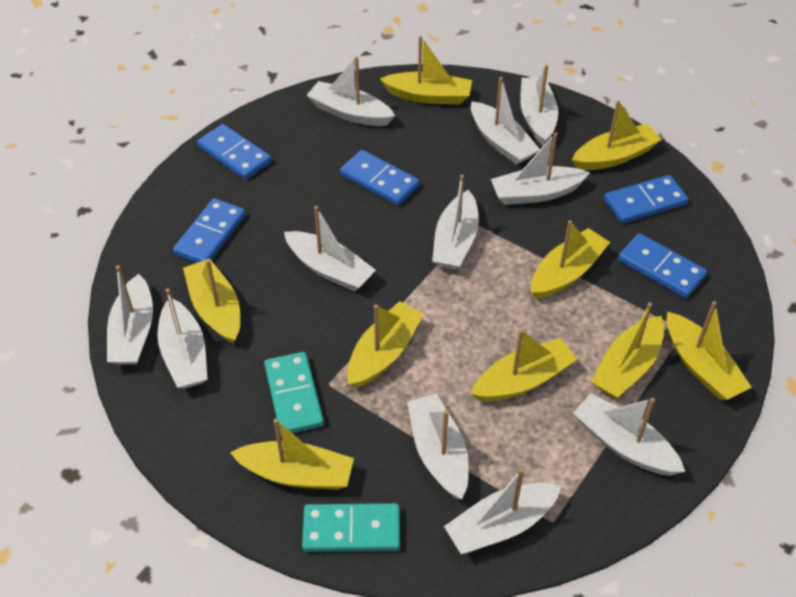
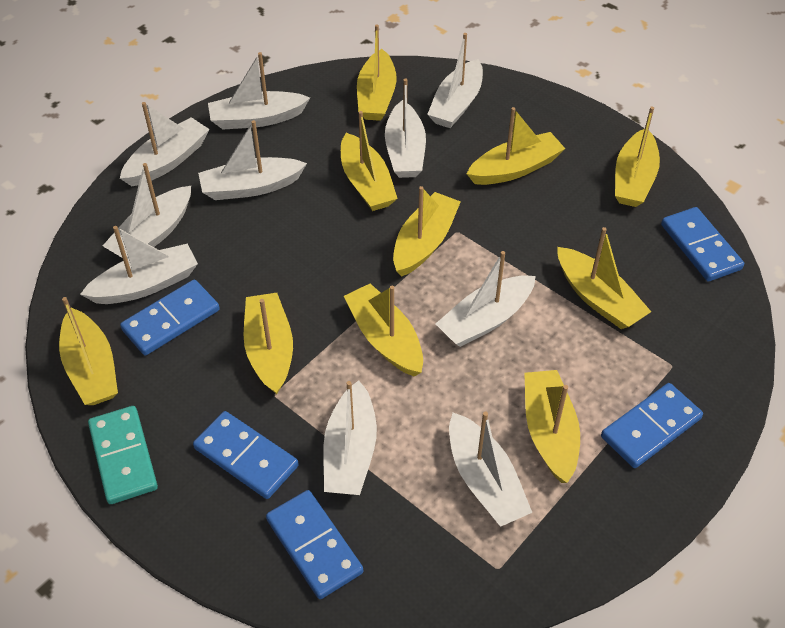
turquoise domino: 2 -> 1
white boat: 11 -> 10
yellow boat: 9 -> 10

